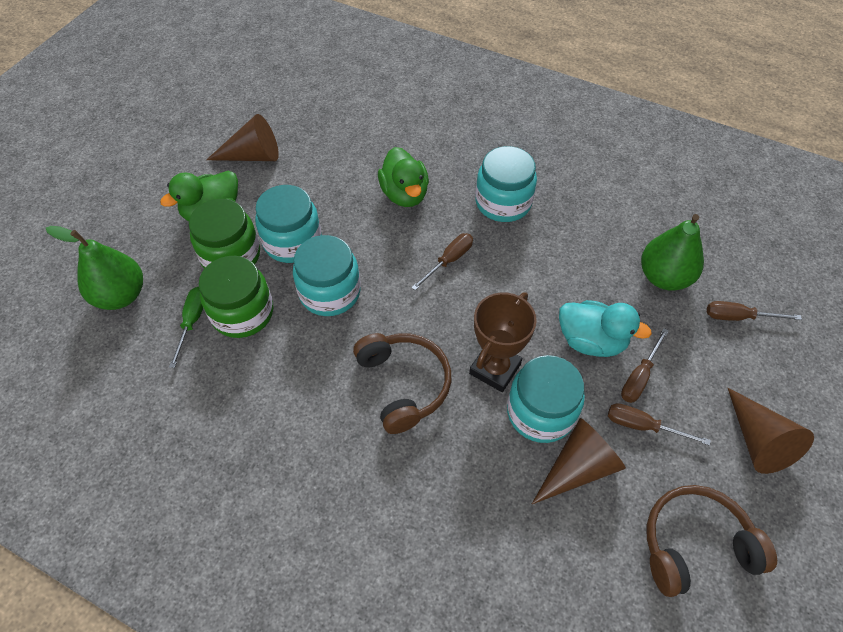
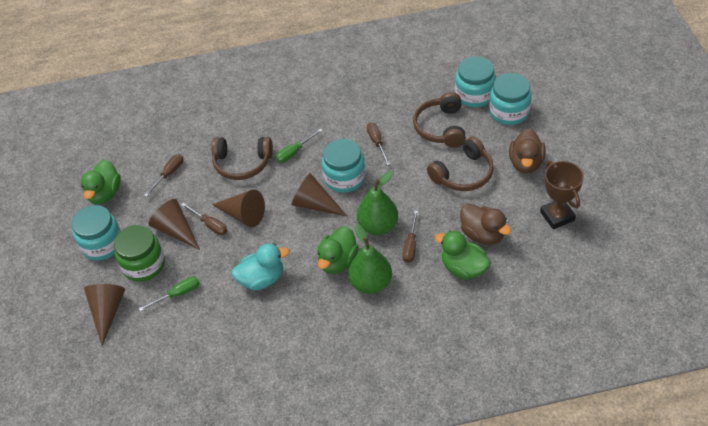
brown cone: 3 -> 4
brown duck: 0 -> 2
brown headphones: 2 -> 3
green duck: 2 -> 3
green jar: 2 -> 1
green screwdriver: 1 -> 2

